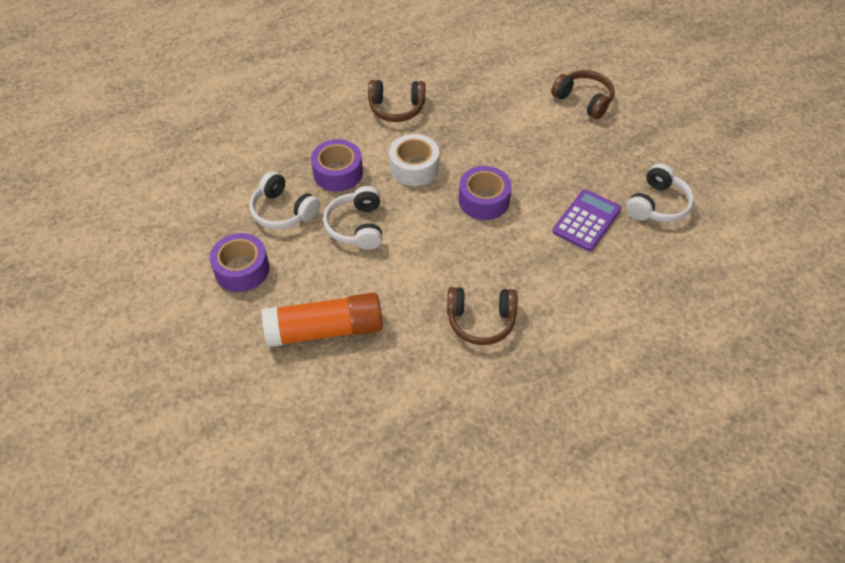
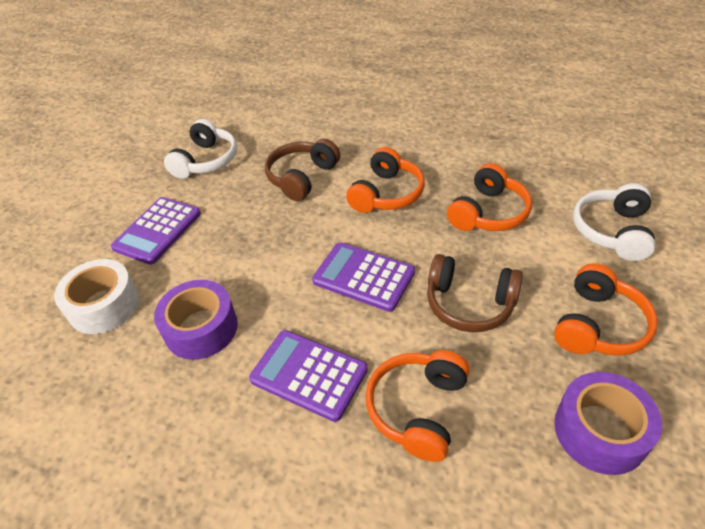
brown headphones: 3 -> 2
orange glue stick: 1 -> 0
orange headphones: 0 -> 4
purple calculator: 1 -> 3
purple tape: 3 -> 2
white headphones: 3 -> 2

